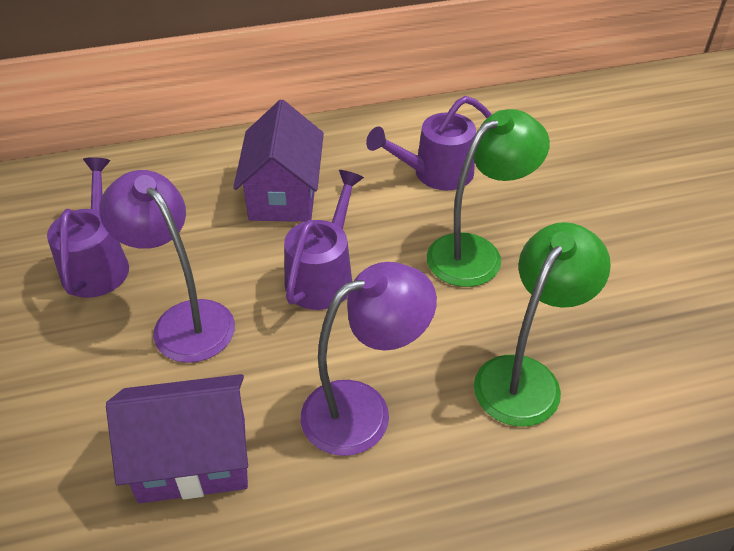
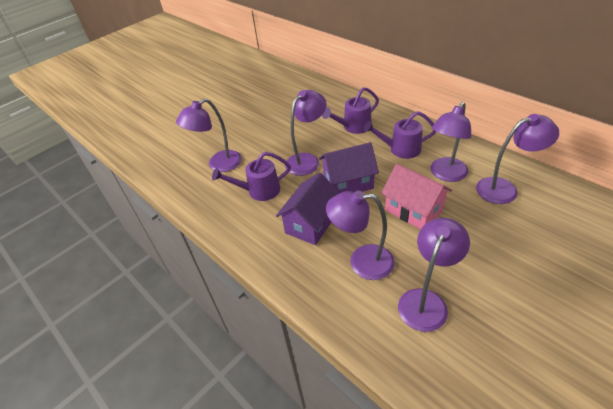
green lamp: 2 -> 0
pink house: 0 -> 1
purple lamp: 2 -> 6

